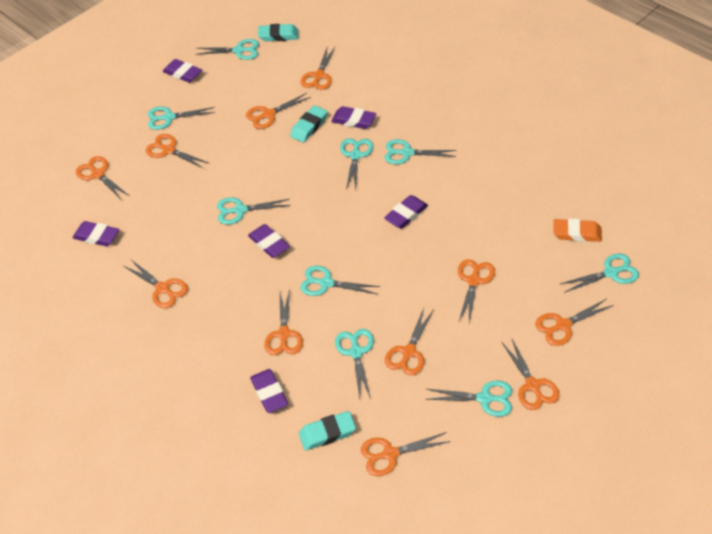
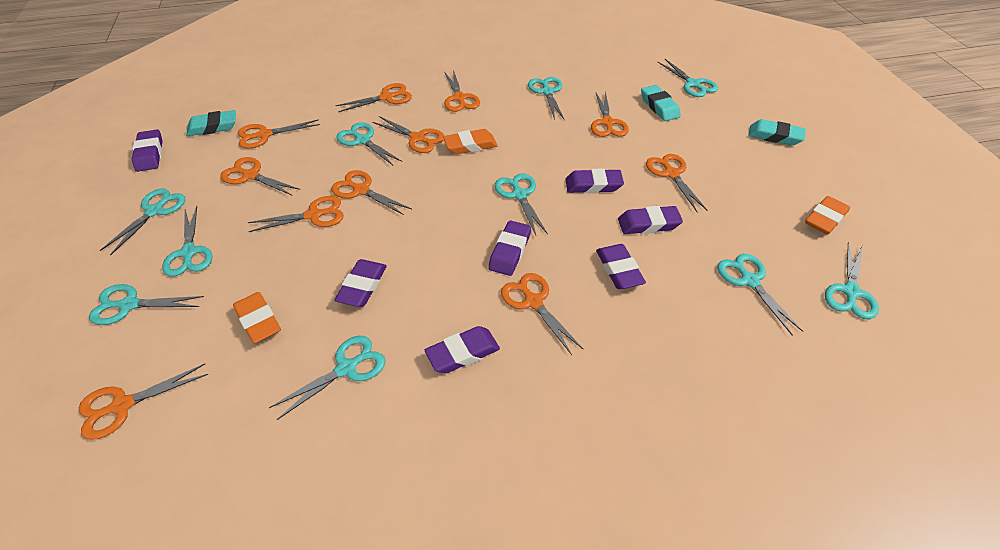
orange eraser: 1 -> 3
purple eraser: 6 -> 7
turquoise scissors: 9 -> 10

